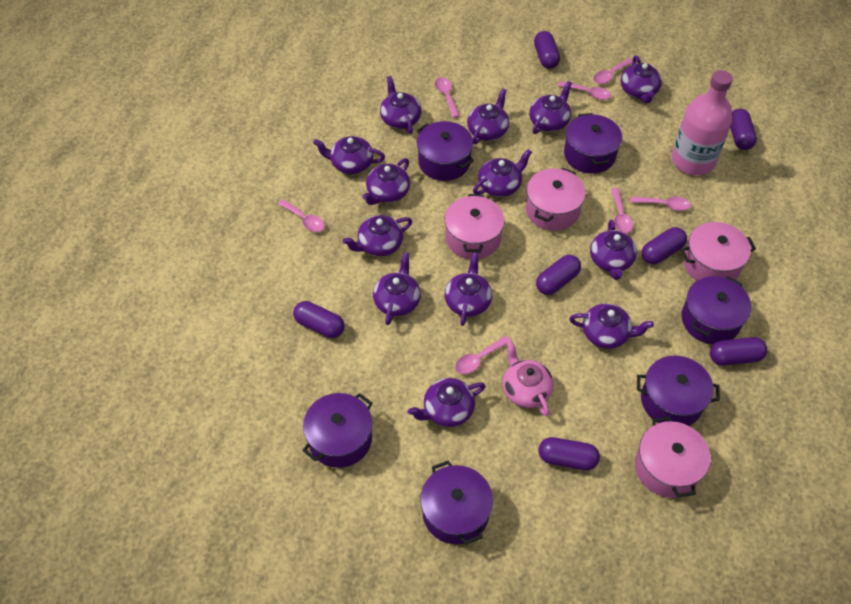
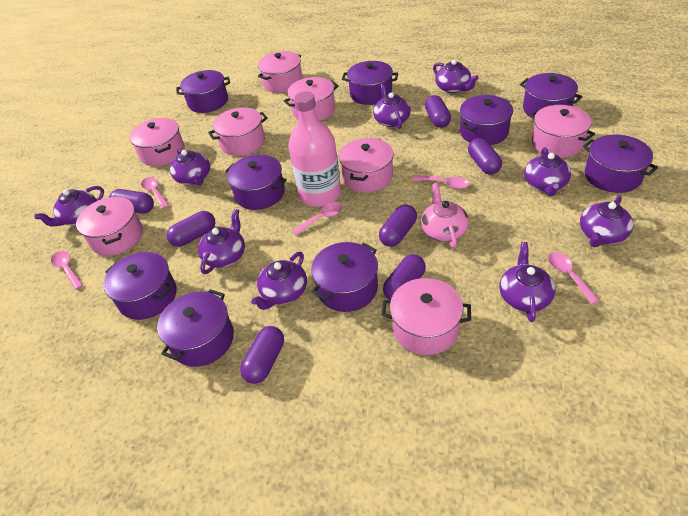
pink pot: 4 -> 8
pink spoon: 7 -> 5
purple pot: 6 -> 9
purple teapot: 13 -> 9

